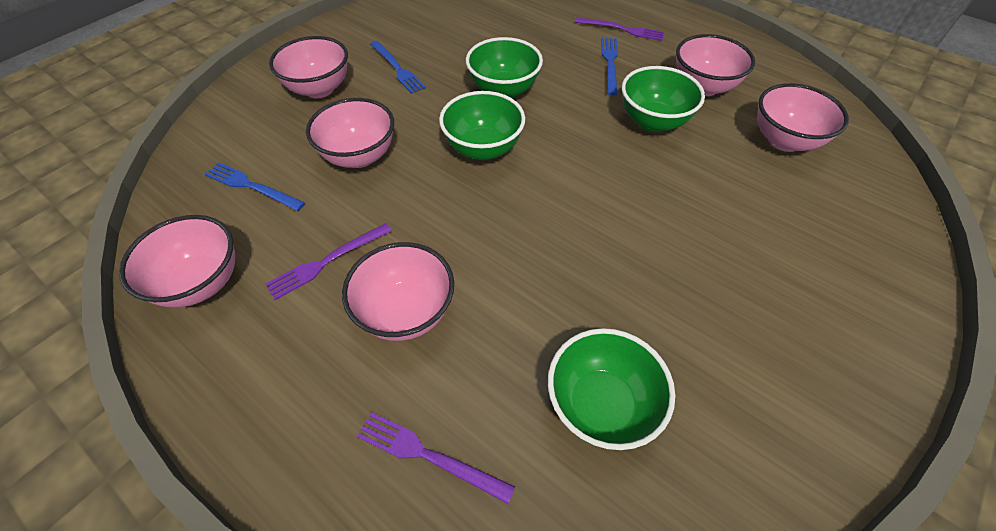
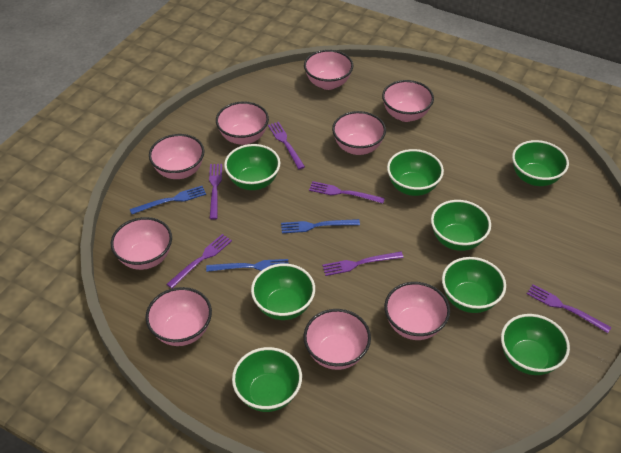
green bowl: 4 -> 8
pink bowl: 6 -> 9
purple fork: 3 -> 6

